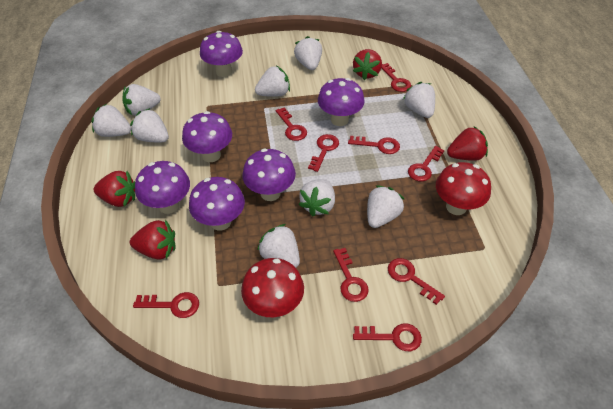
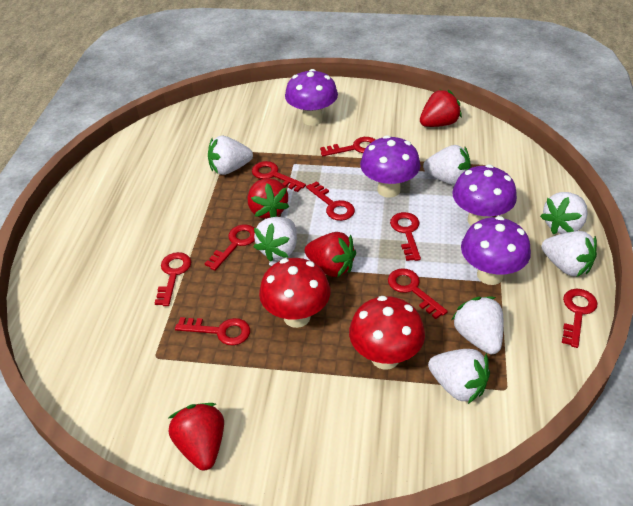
purple mushroom: 6 -> 4
white strawberry: 9 -> 7

